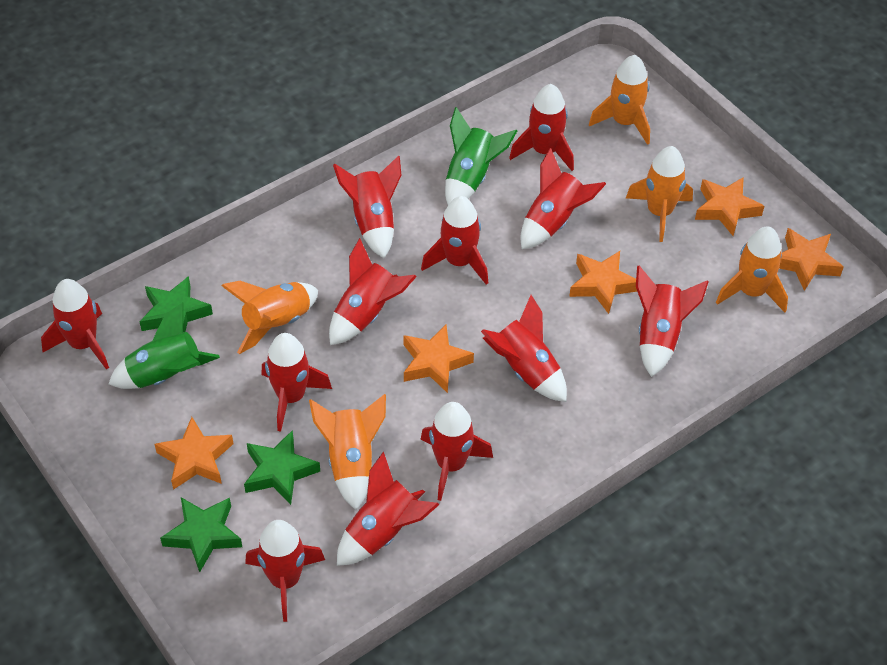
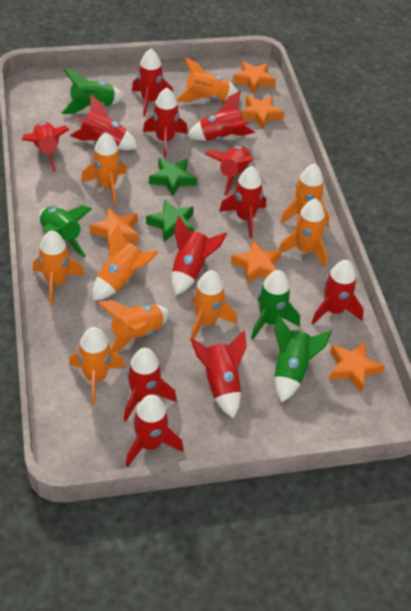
green rocket: 2 -> 4
green star: 3 -> 2
orange rocket: 5 -> 9

